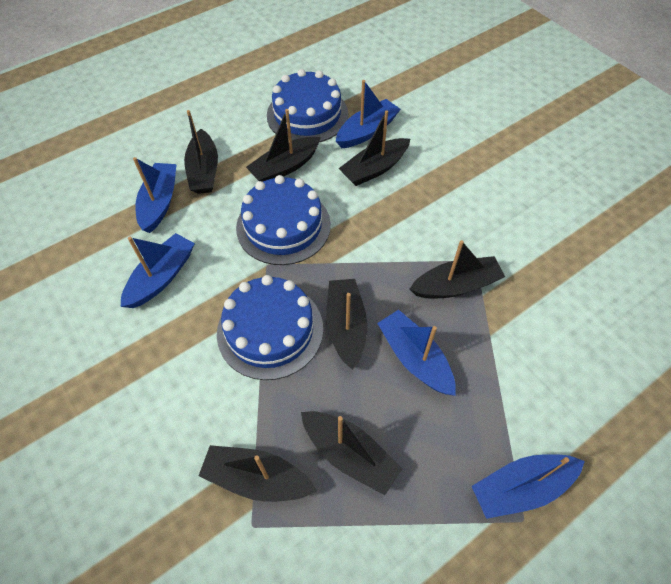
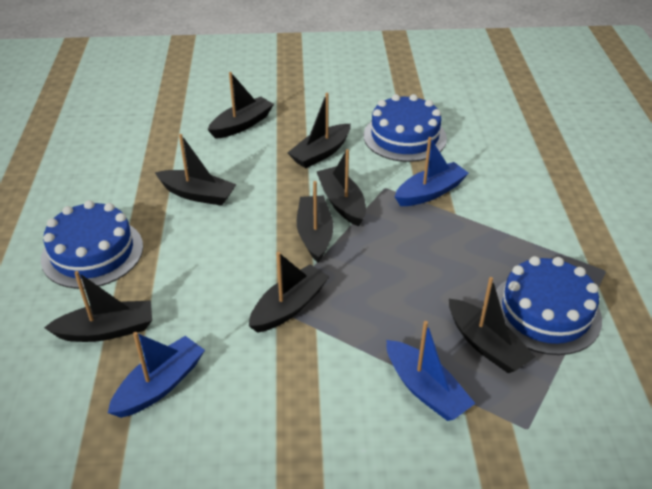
black boat: 7 -> 8
blue boat: 5 -> 3

